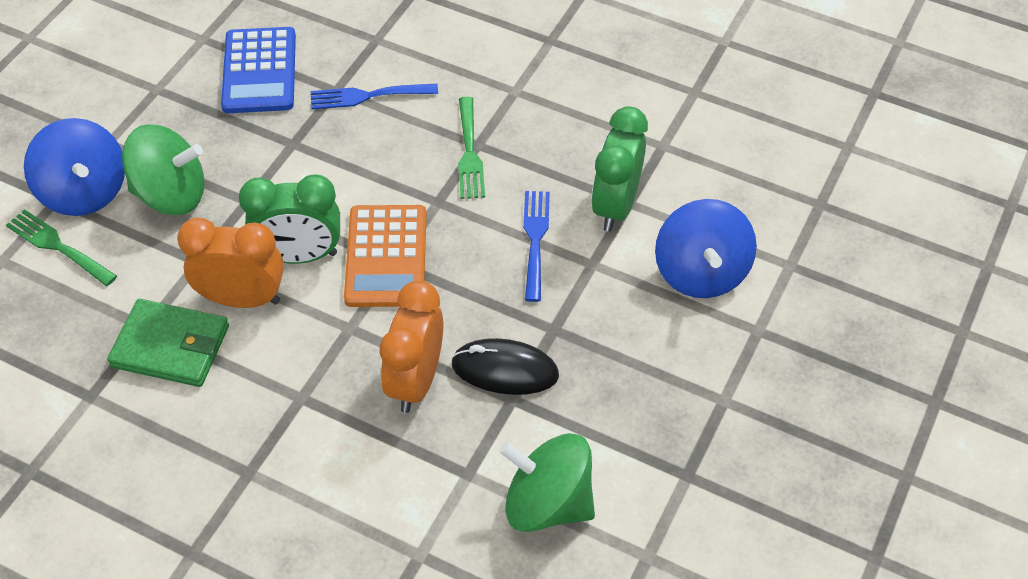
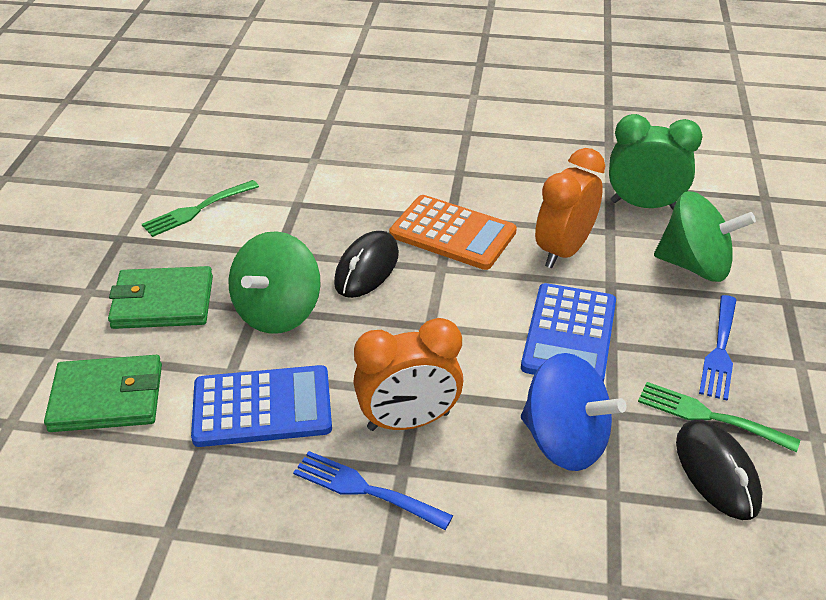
black mouse: 1 -> 2
blue calculator: 1 -> 2
blue spinning top: 2 -> 1
green clock: 2 -> 1
green wallet: 1 -> 2

